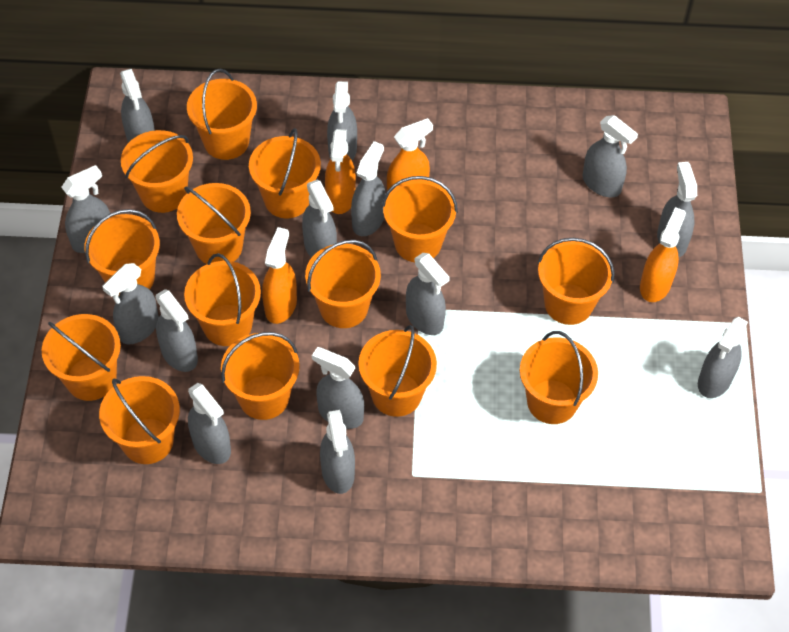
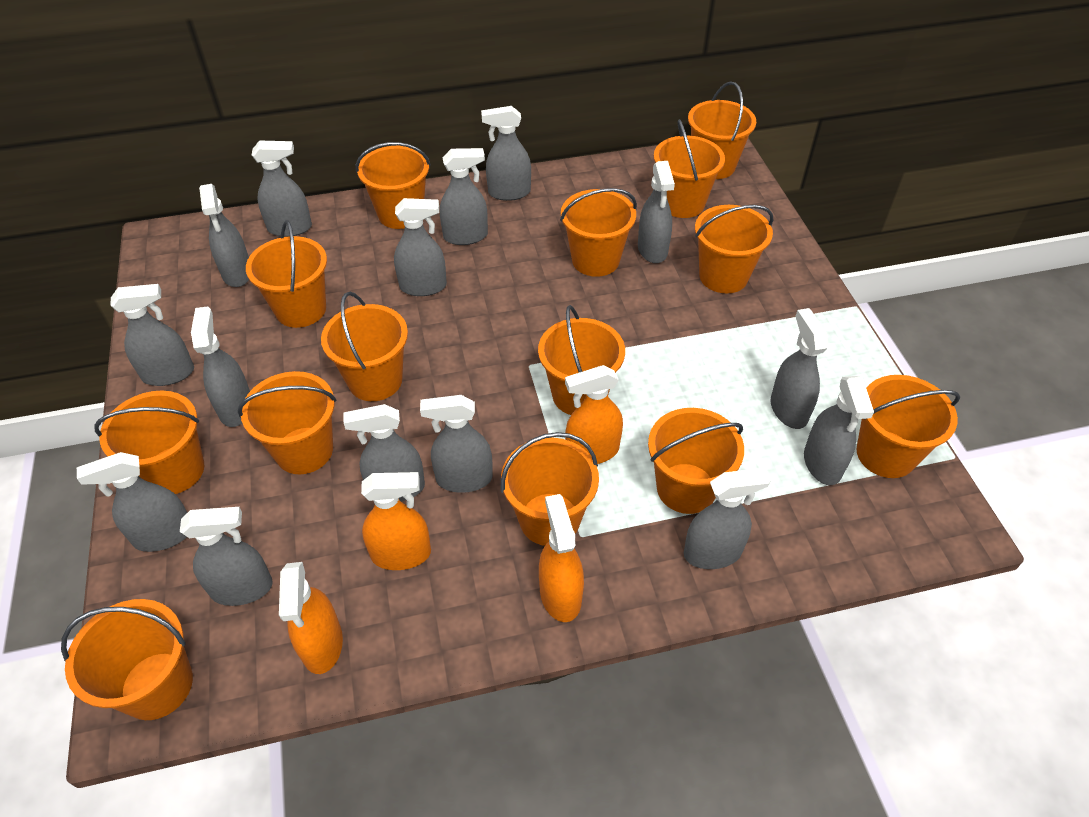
grey spray bottle: 14 -> 15

